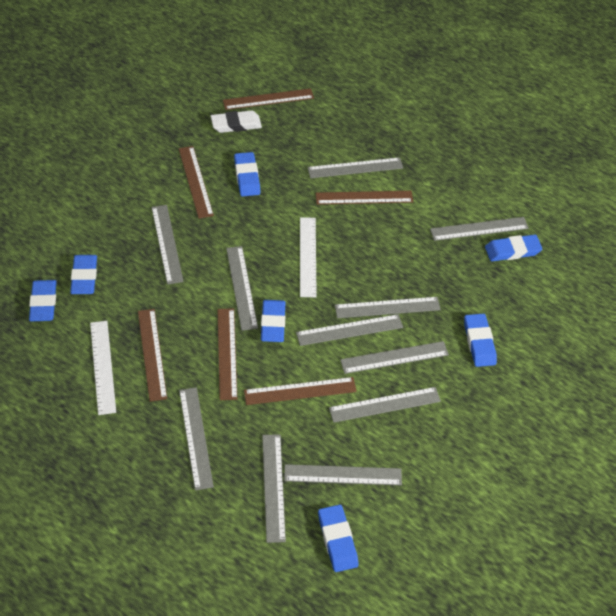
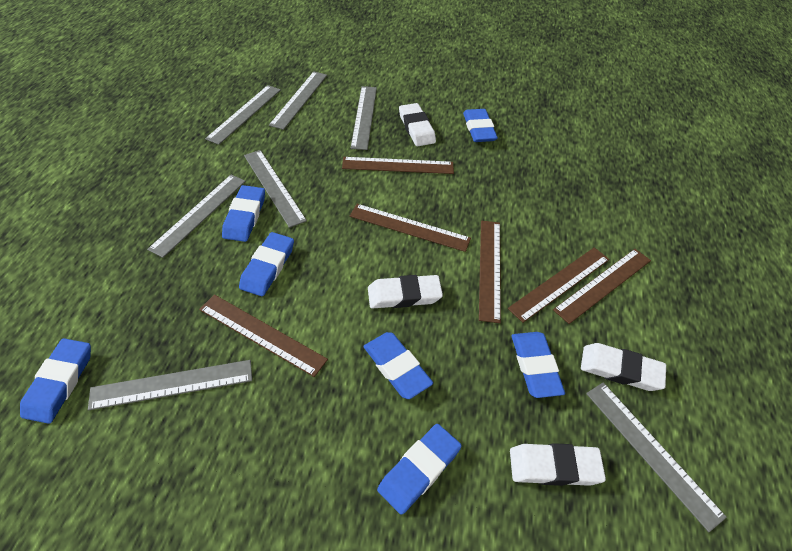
grey ruler: 11 -> 7
white eraser: 1 -> 4
white ruler: 2 -> 0

